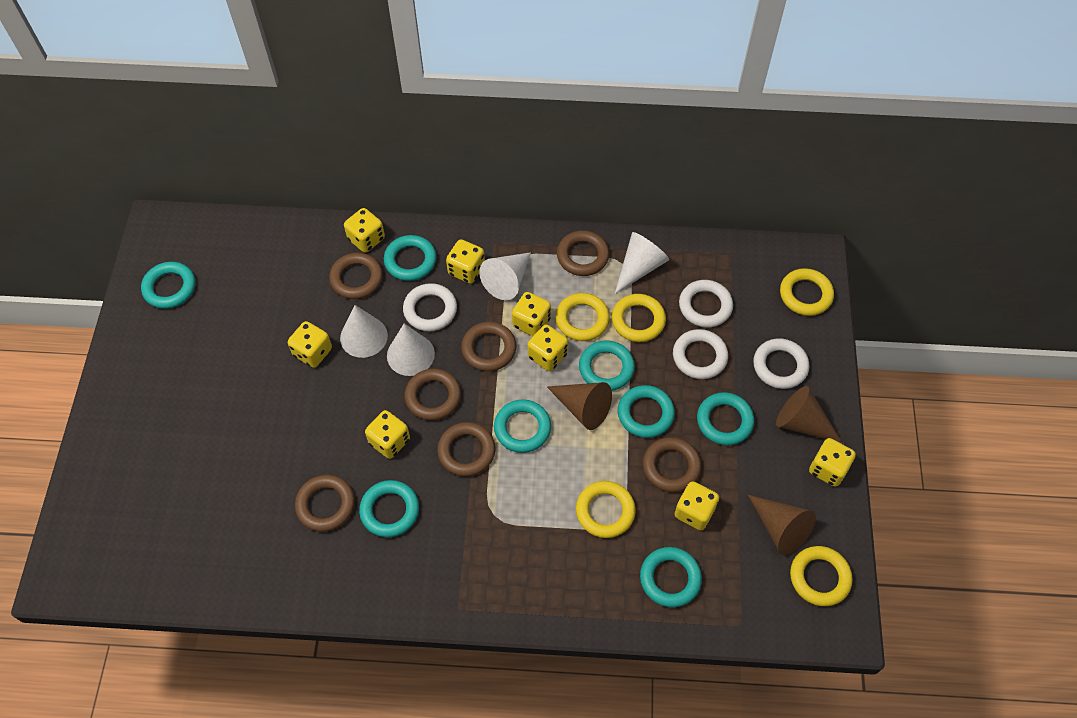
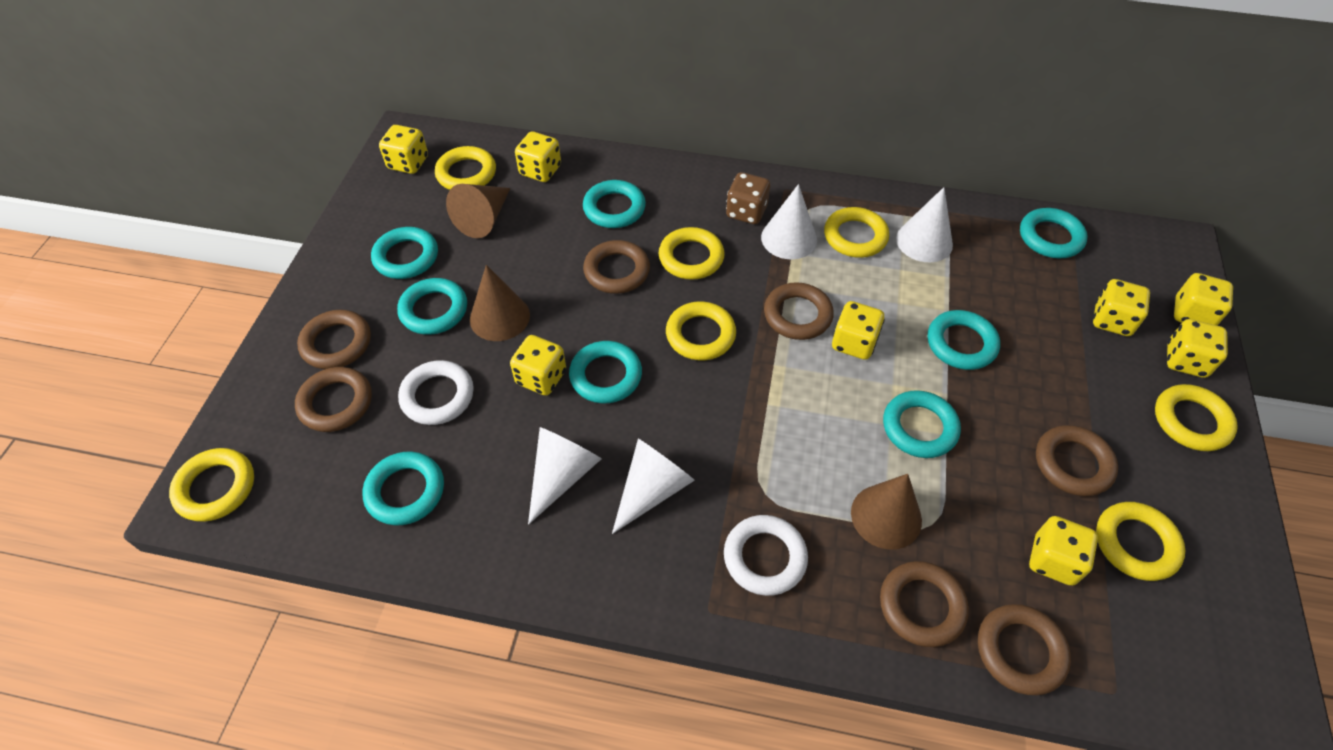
brown dice: 0 -> 1
white ring: 4 -> 2
yellow ring: 5 -> 7

